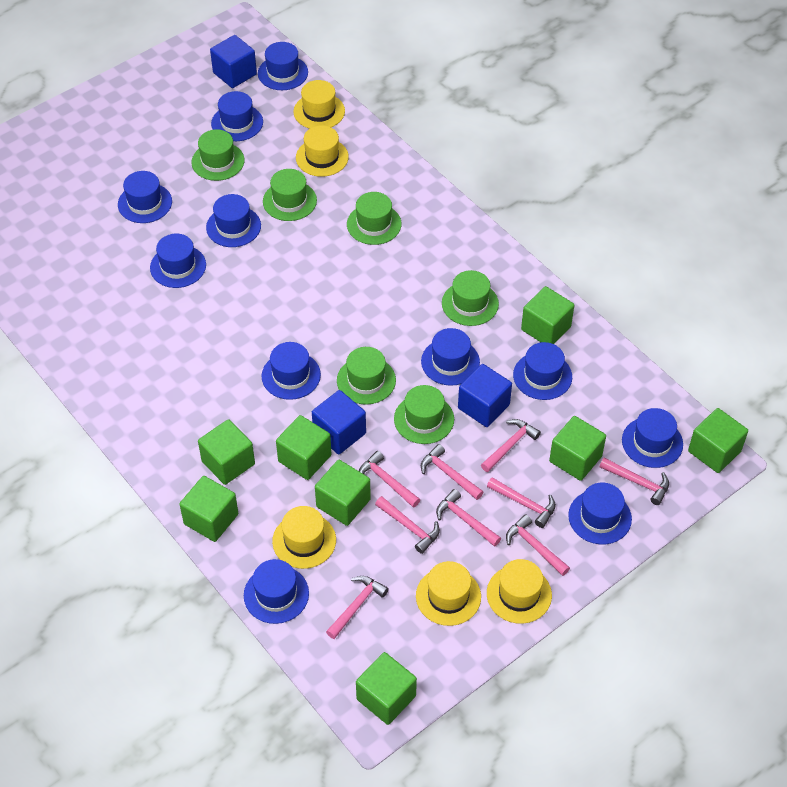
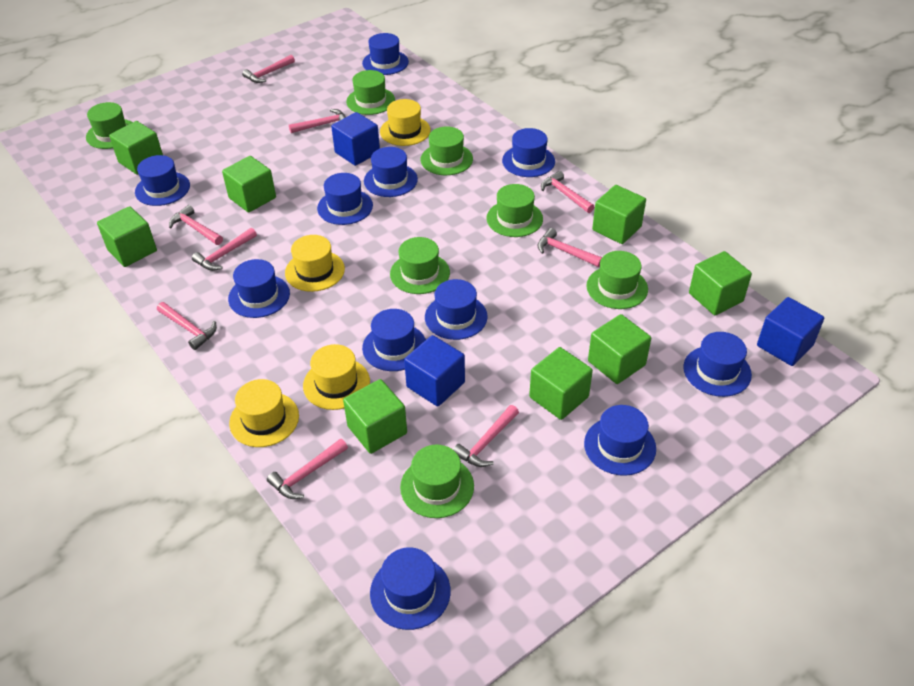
green hat: 6 -> 7
yellow hat: 5 -> 4

